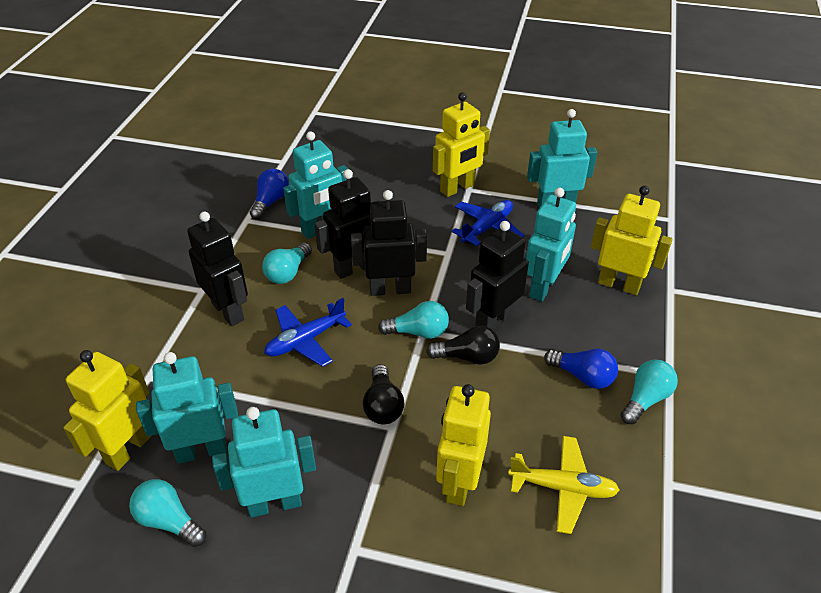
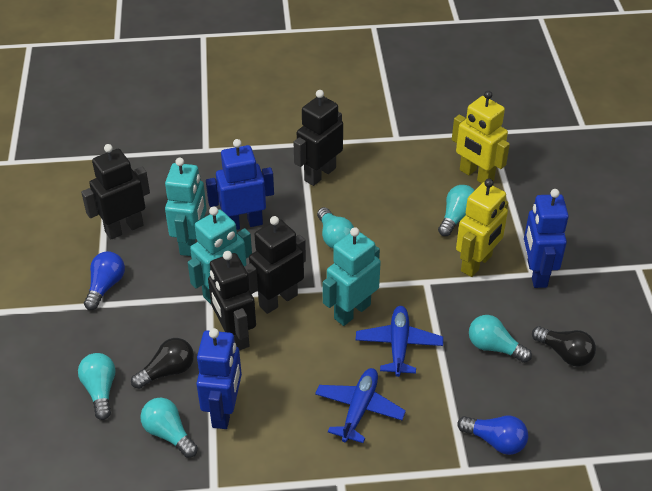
blue robot: 0 -> 3
turquoise light bulb: 4 -> 5
turquoise robot: 5 -> 3
yellow plane: 1 -> 0
yellow robot: 4 -> 2

